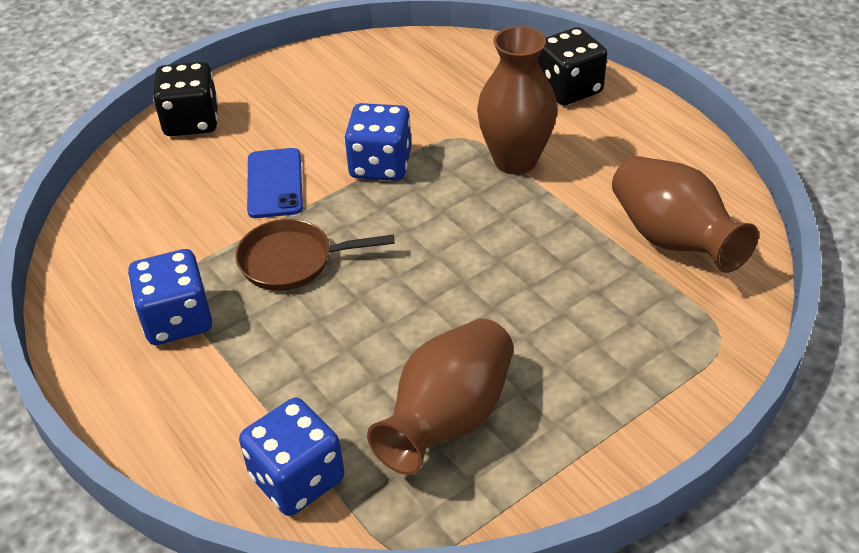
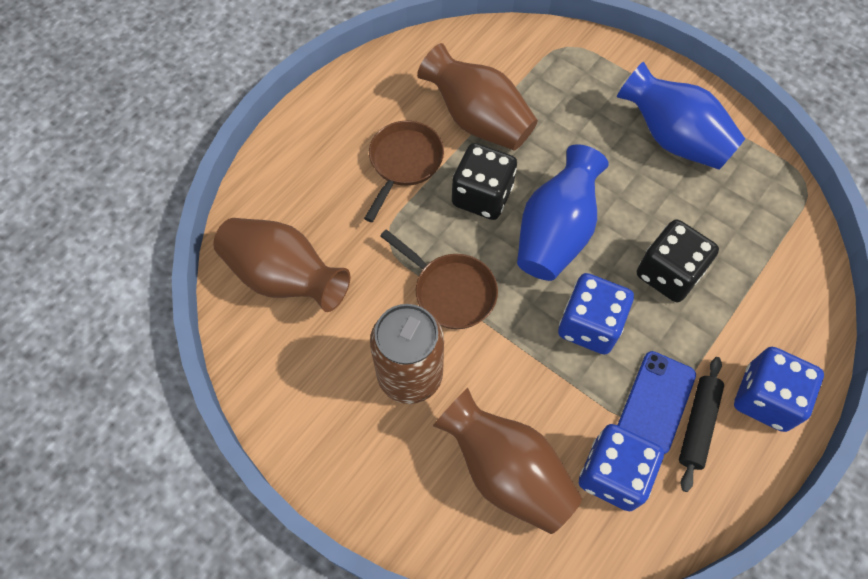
black rolling pin: 0 -> 1
blue vase: 0 -> 2
brown can: 0 -> 1
brown pan: 1 -> 2

